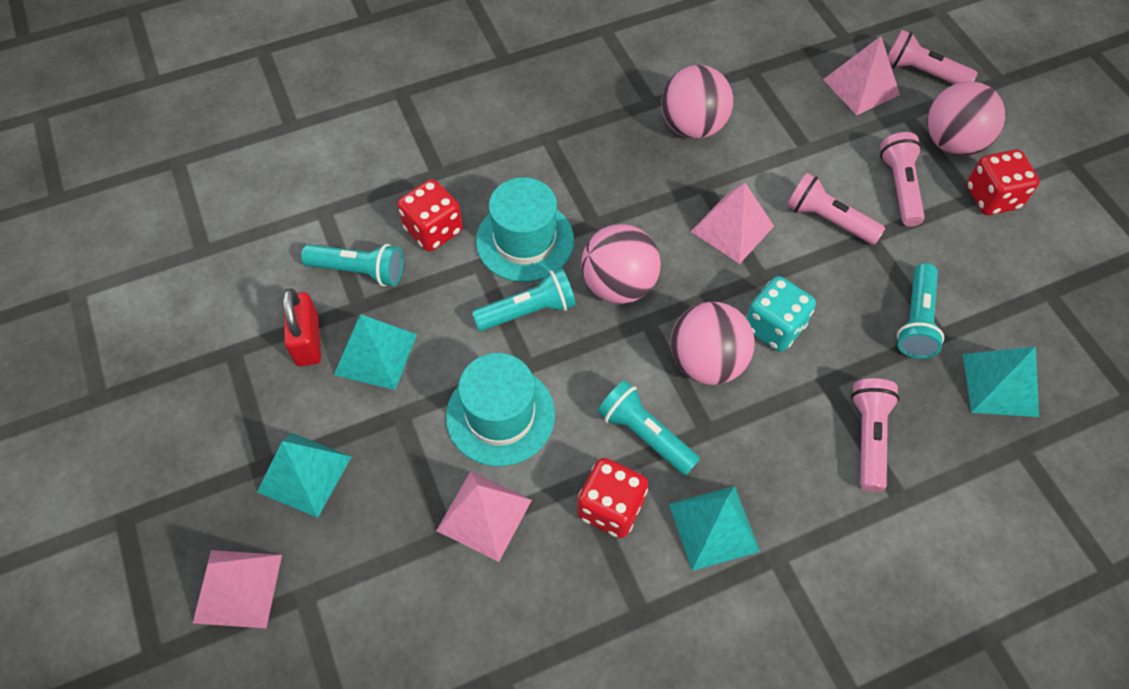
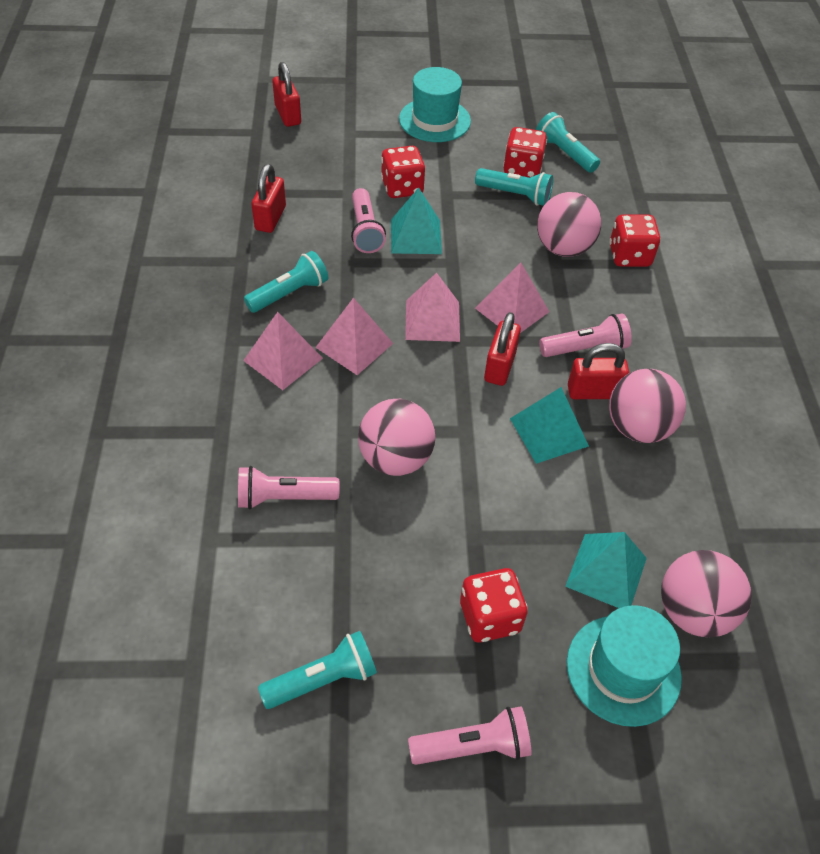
red dice: 3 -> 4
red padlock: 1 -> 4
turquoise dice: 1 -> 0
turquoise pyramid: 4 -> 3

